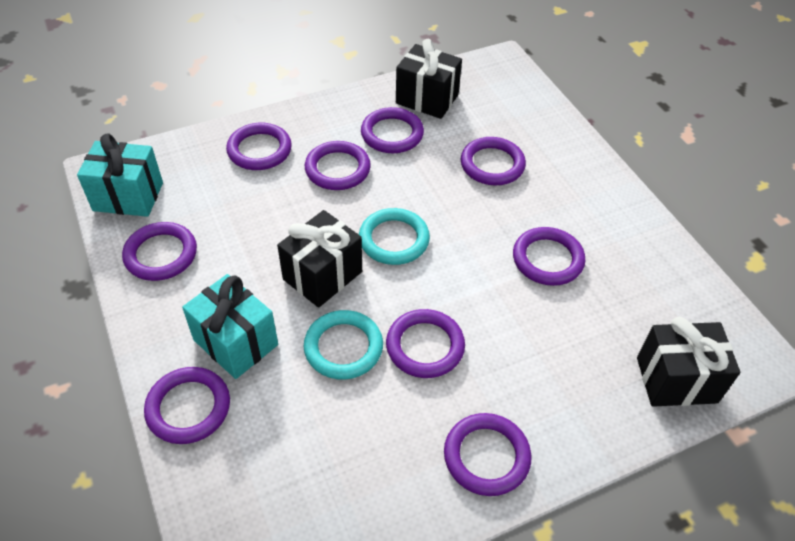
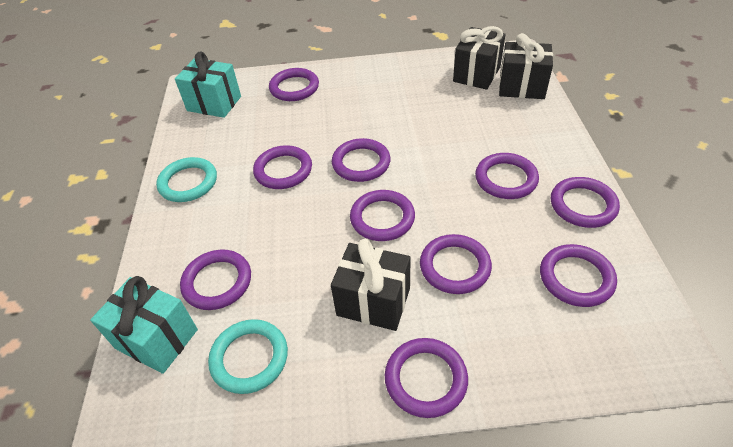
purple ring: 9 -> 10

